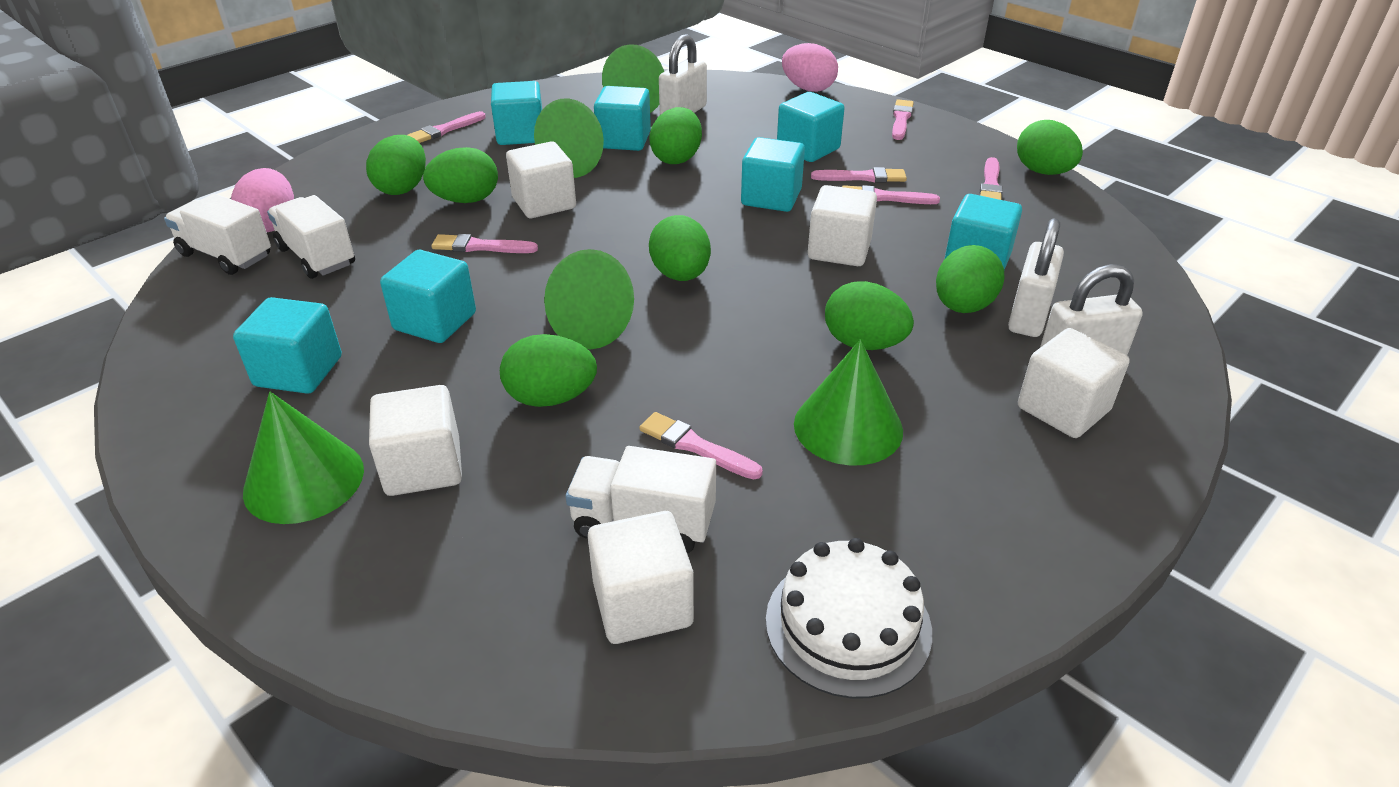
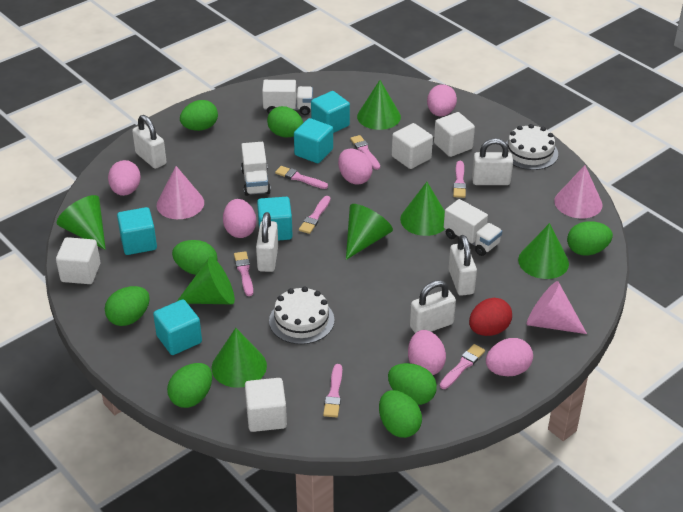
green cone: 5 -> 7
pink cone: 0 -> 3
pink egg: 2 -> 6
red egg: 0 -> 1
turquoise cube: 7 -> 5
white cake: 1 -> 2
white cube: 5 -> 4
white padlock: 3 -> 5

